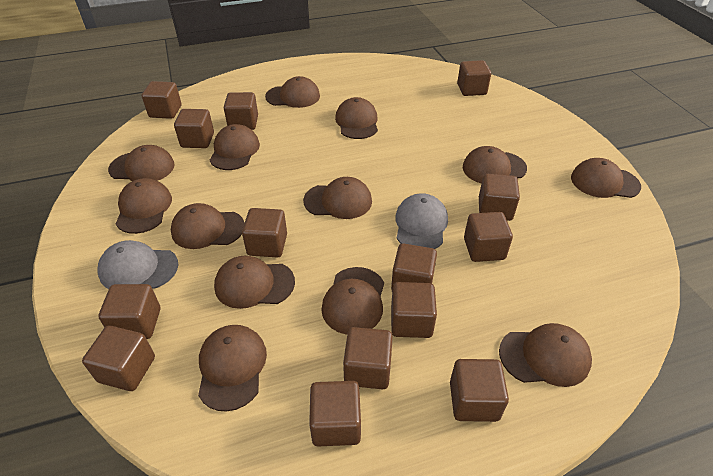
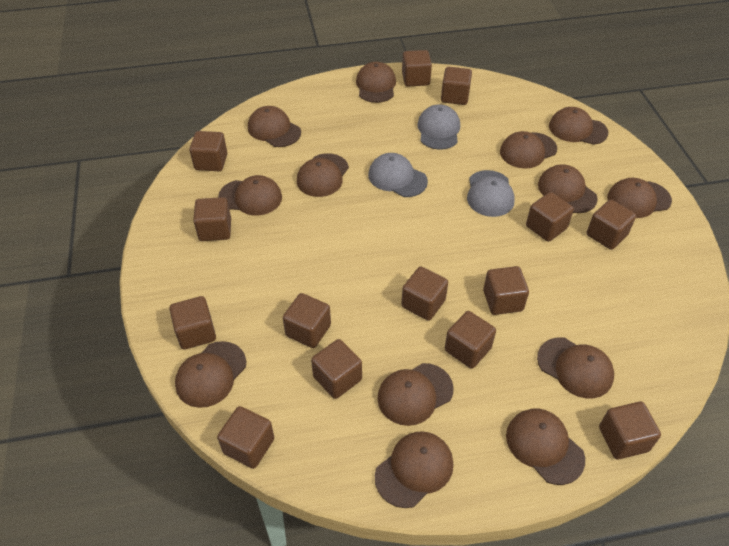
grey cap: 2 -> 3

